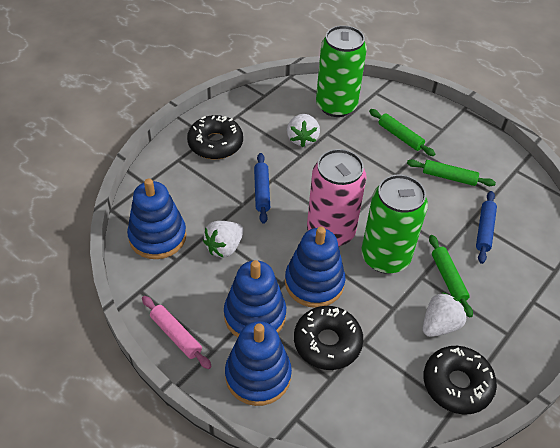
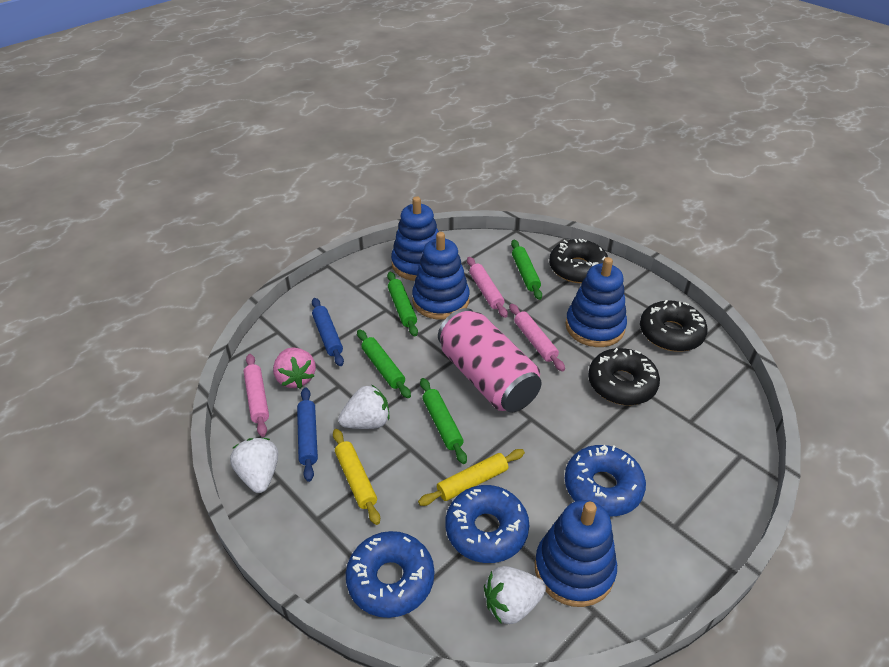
blue donut: 0 -> 3
green can: 2 -> 0
green rolling pin: 3 -> 4
pink rolling pin: 1 -> 3
pink strawberry: 0 -> 1
yellow rolling pin: 0 -> 2

